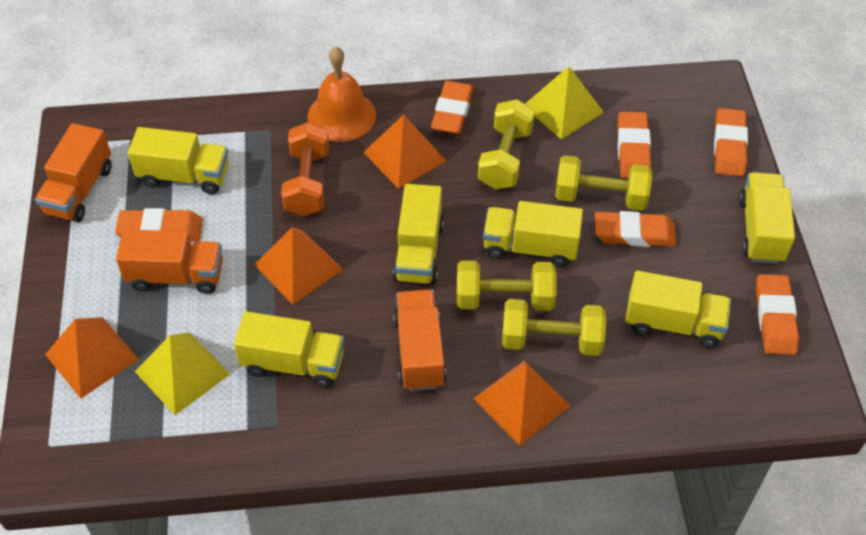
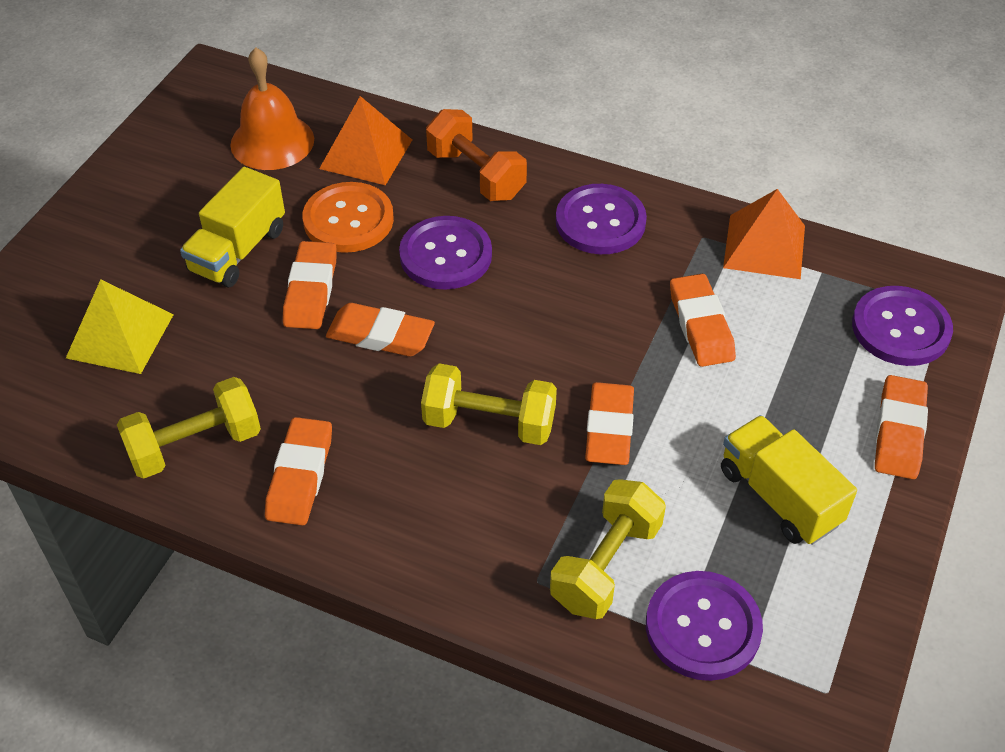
orange button: 0 -> 1
orange pyramid: 4 -> 2
orange truck: 3 -> 0
purple button: 0 -> 4
yellow dumbbell: 4 -> 3
yellow pyramid: 2 -> 1
yellow truck: 6 -> 2

